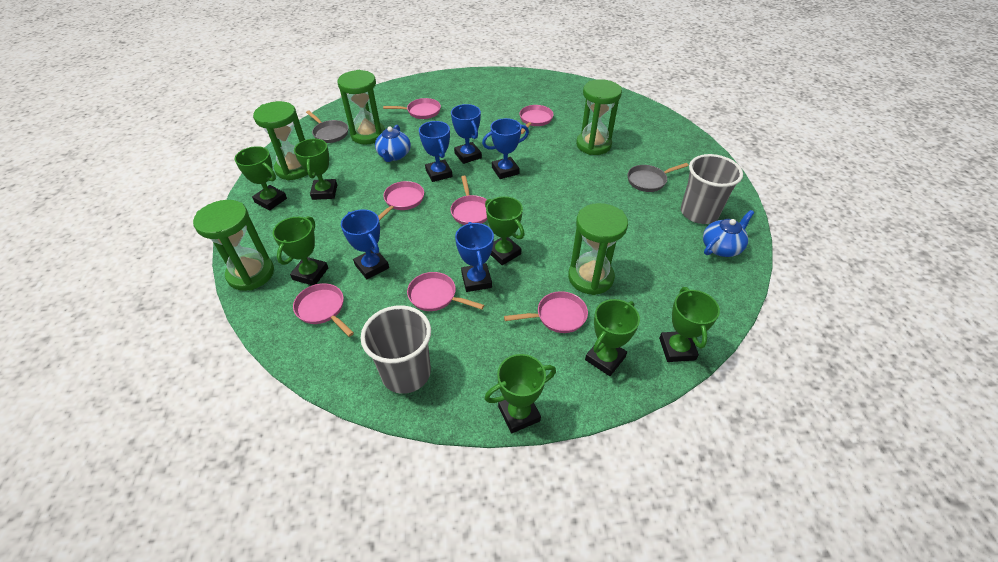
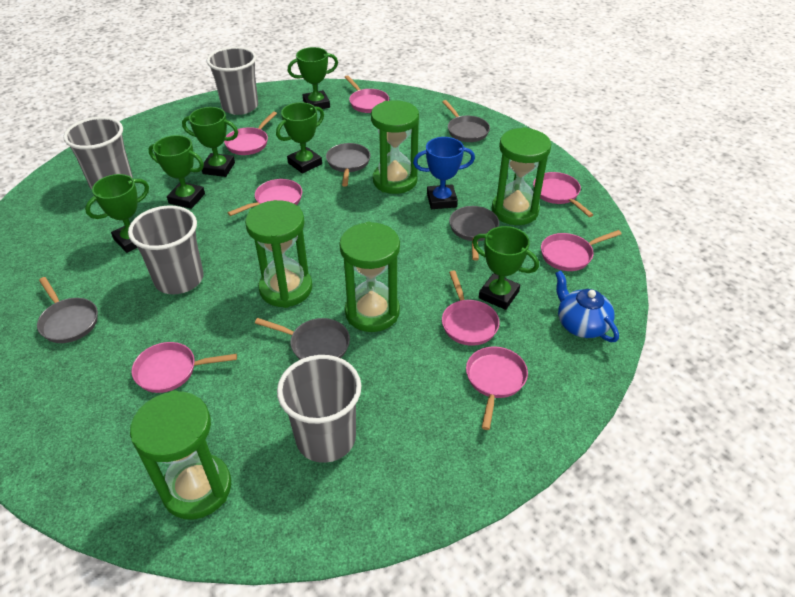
blue teapot: 2 -> 1
blue trophy: 5 -> 1
green trophy: 7 -> 6
grey cup: 2 -> 4
grey pan: 2 -> 5
pink pan: 7 -> 8

